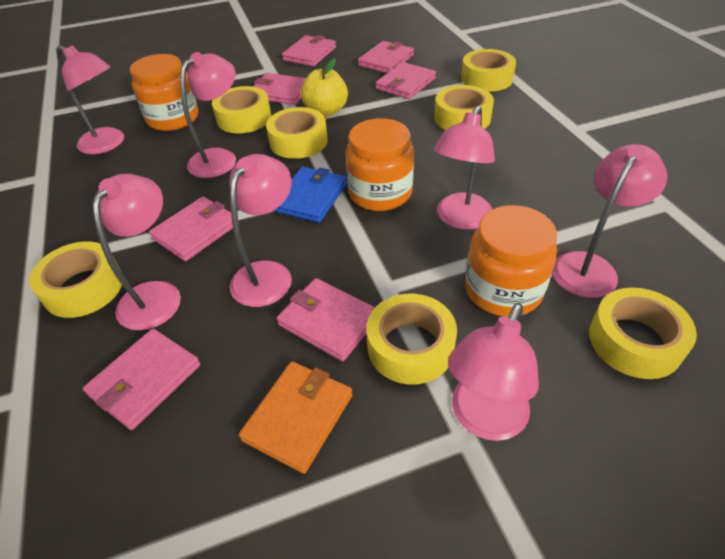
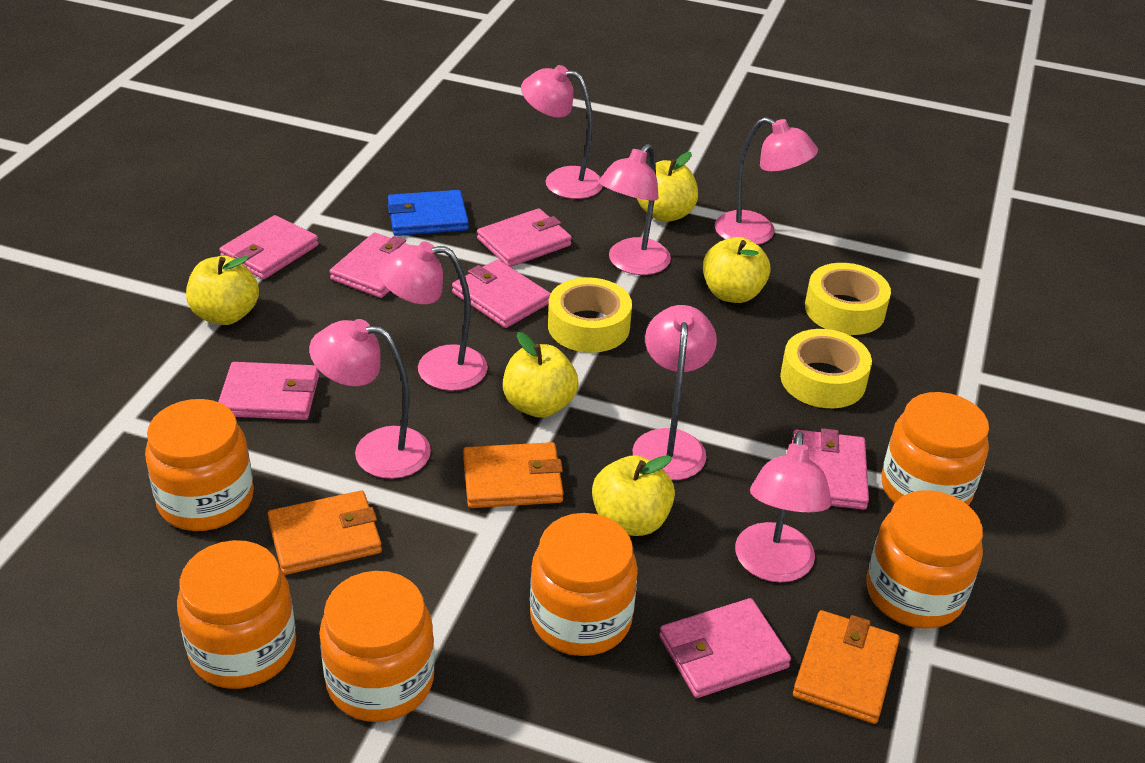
orange jar: 3 -> 6
orange wallet: 1 -> 3
yellow apple: 1 -> 5
yellow tape: 7 -> 3

